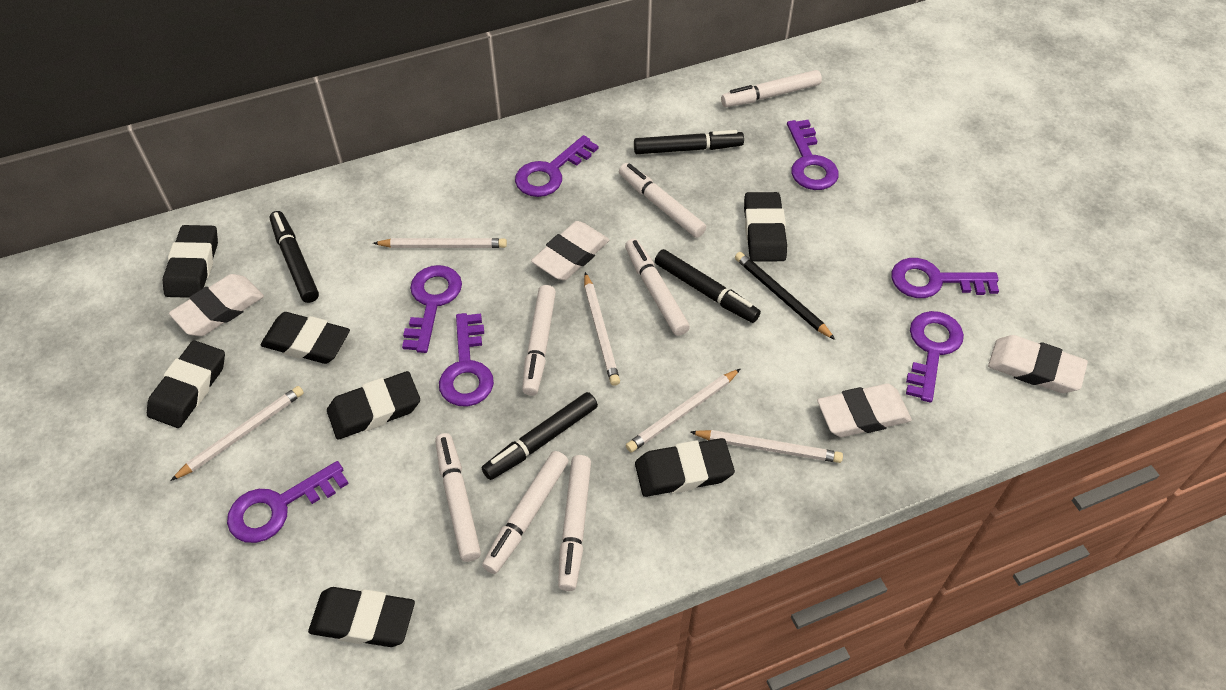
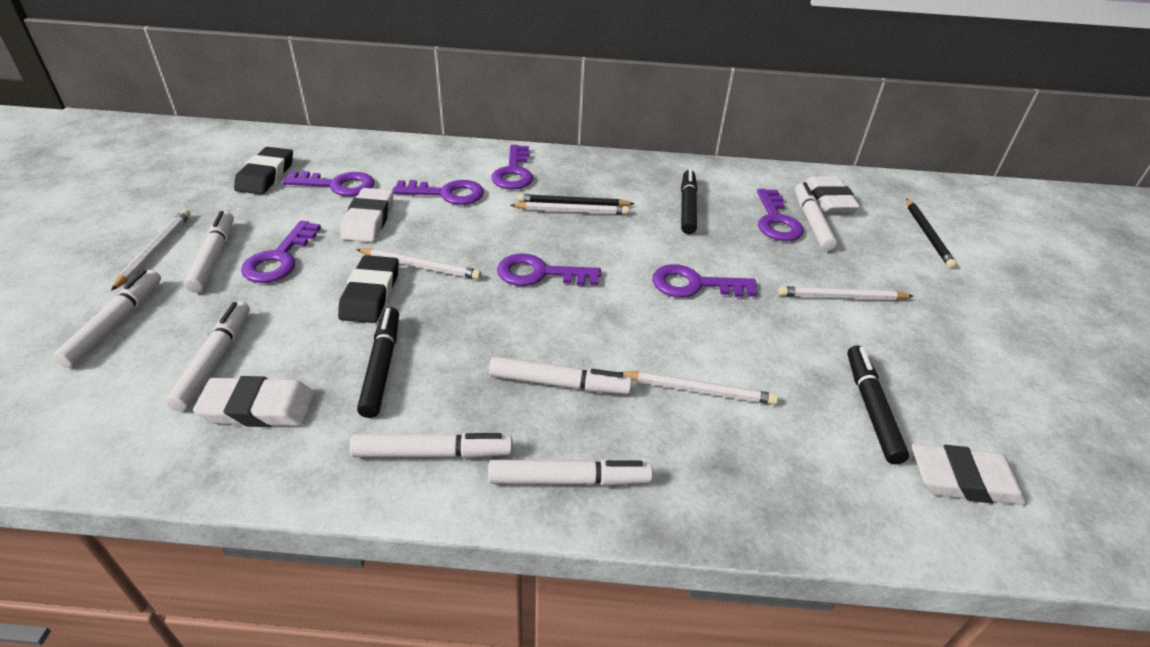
black eraser: 7 -> 2
black marker: 4 -> 3
black pencil: 1 -> 2

